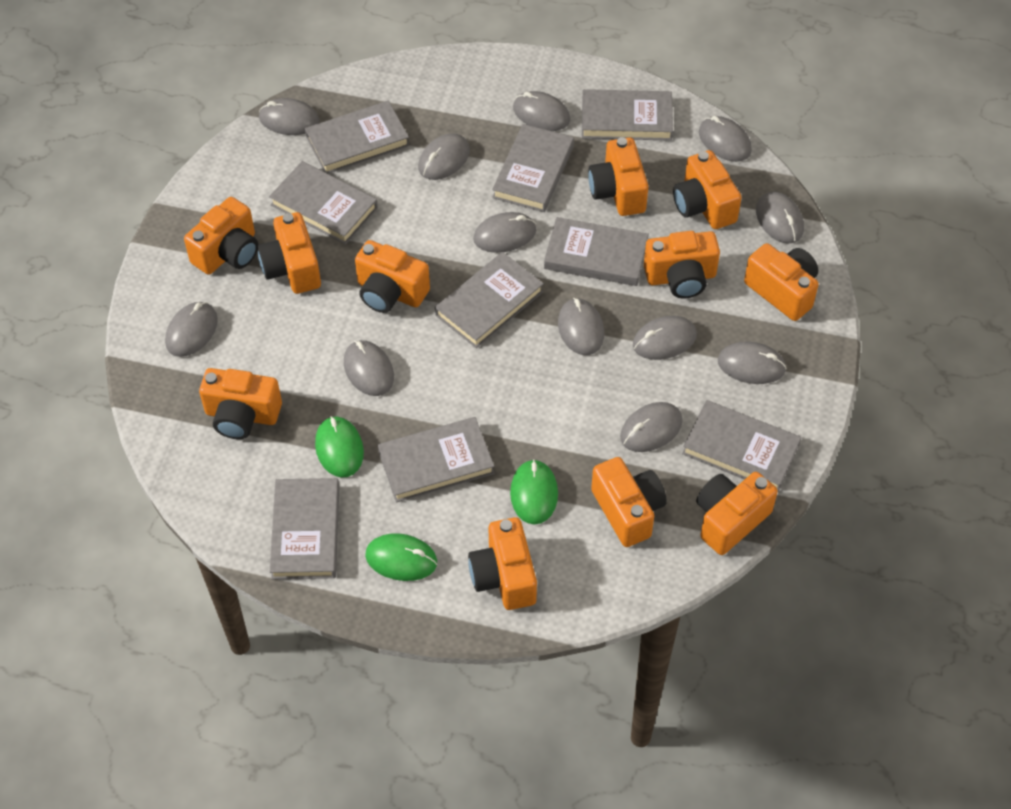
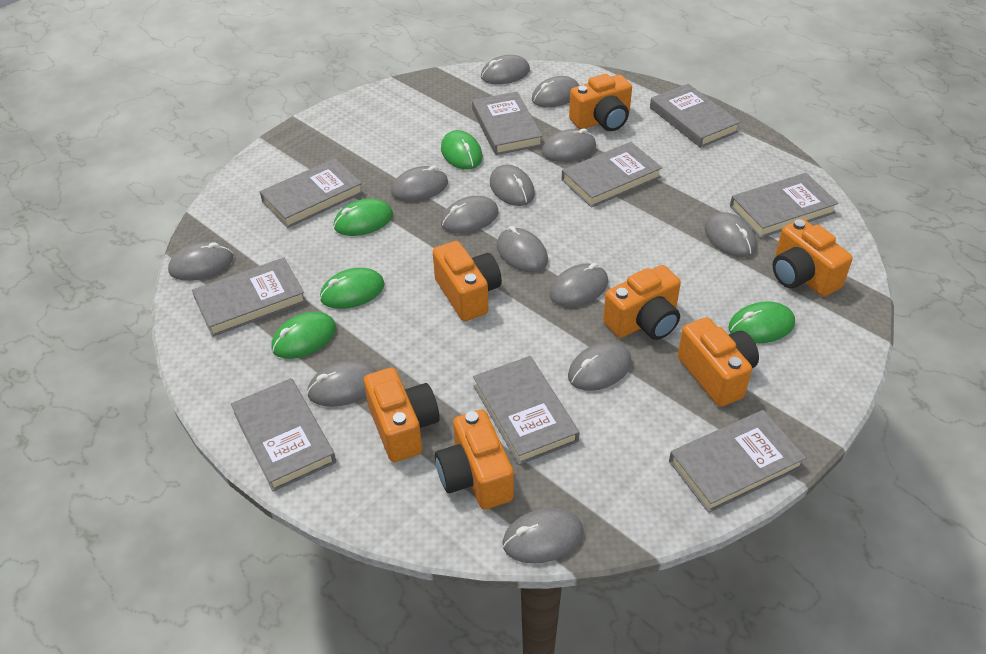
green mouse: 3 -> 5
grey mouse: 12 -> 13
orange camera: 11 -> 7

